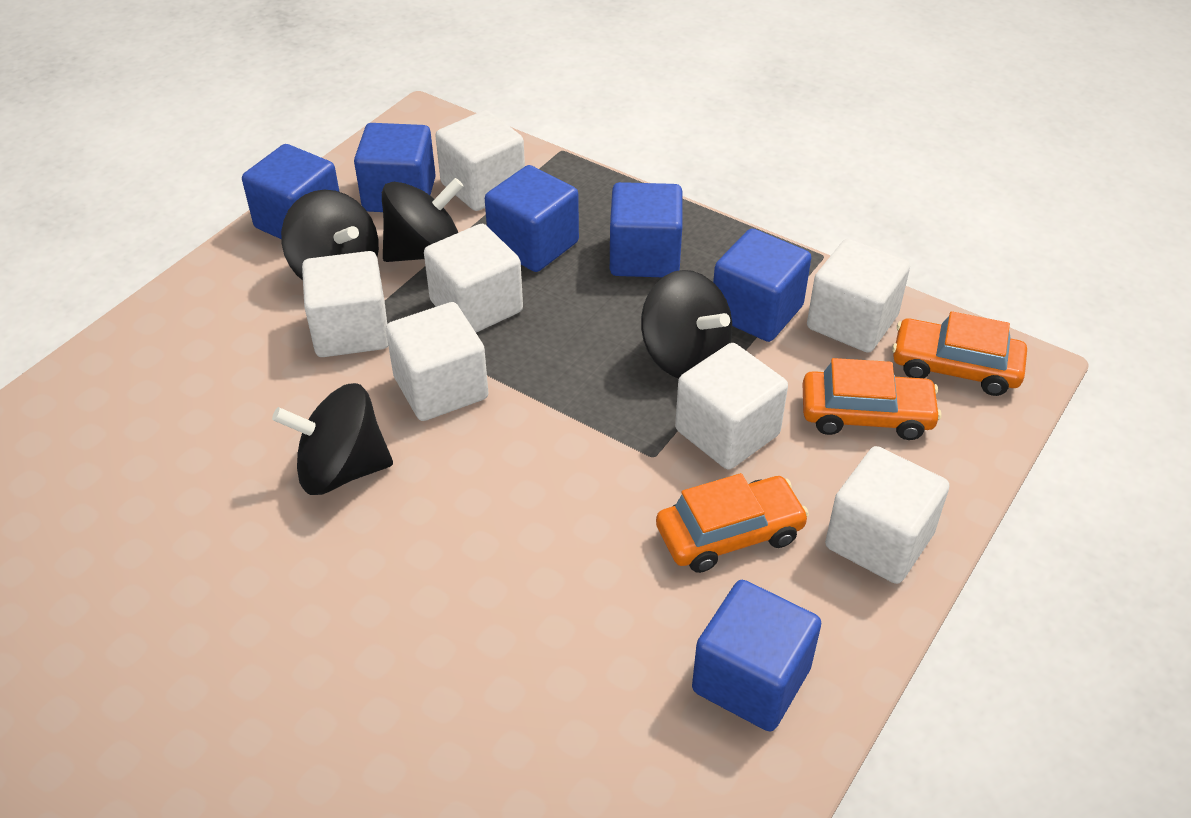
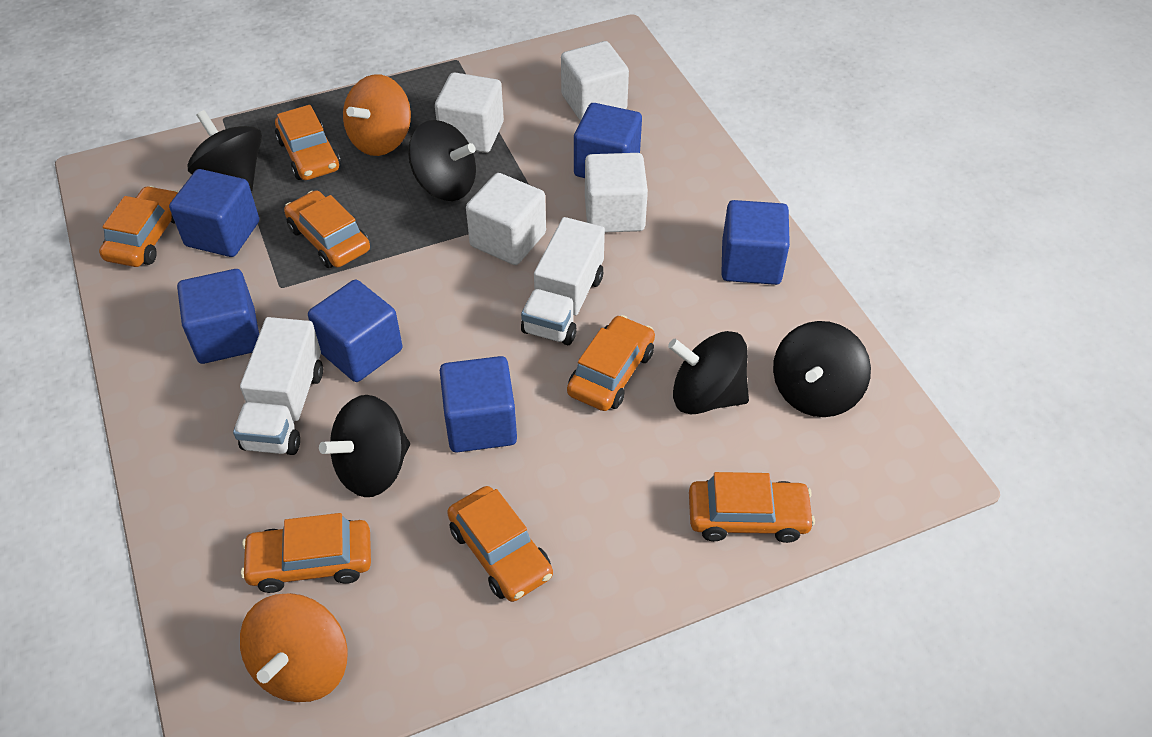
black spinning top: 4 -> 5
orange car: 3 -> 7
orange spinning top: 0 -> 2
white cube: 7 -> 4
white truck: 0 -> 2

